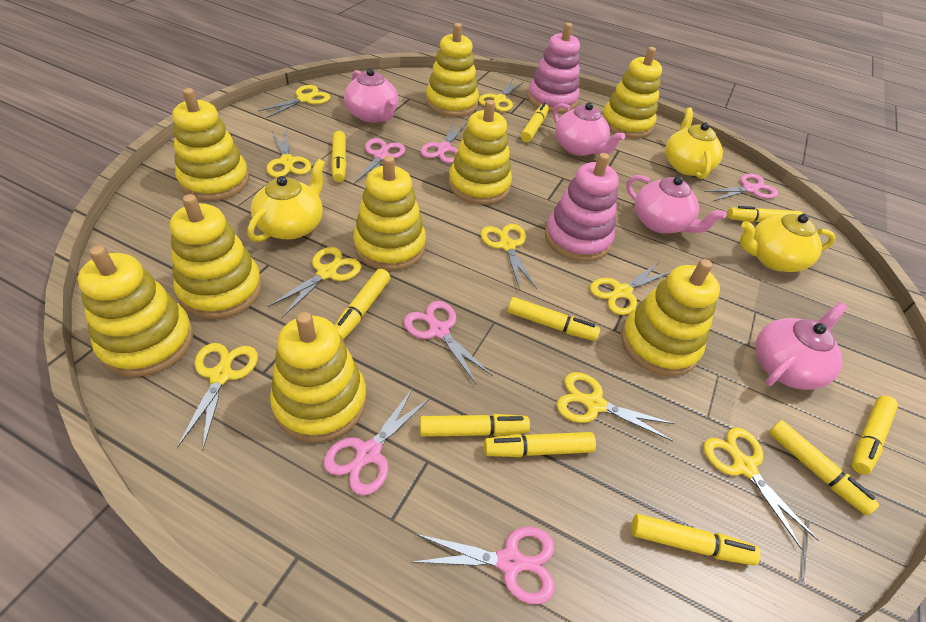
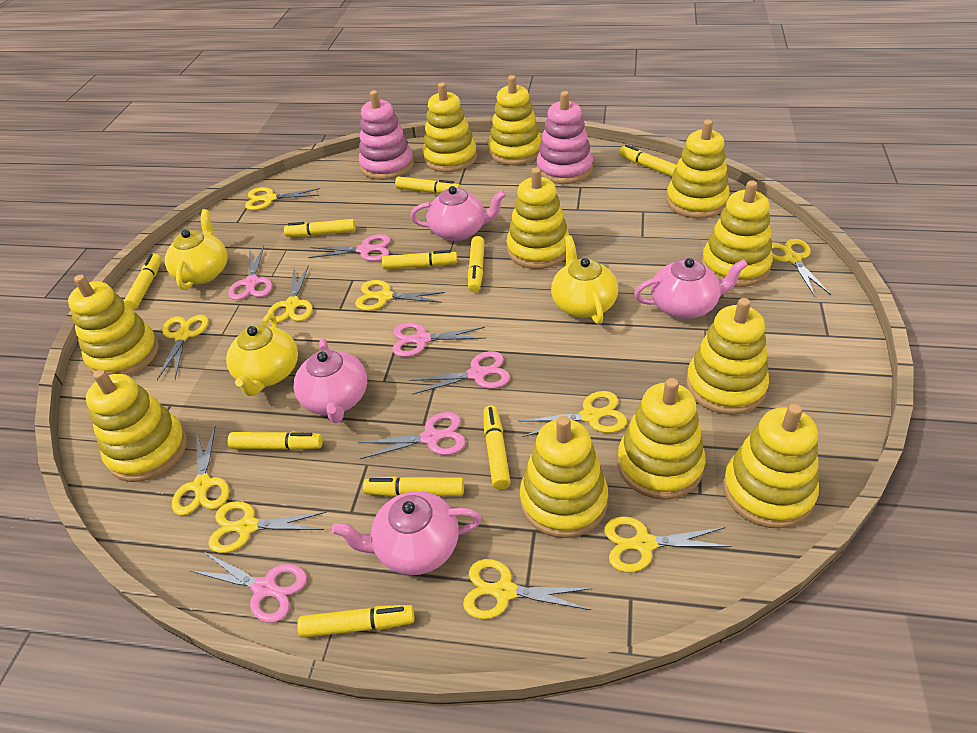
yellow scissors: 9 -> 10
yellow stacking toy: 9 -> 11

